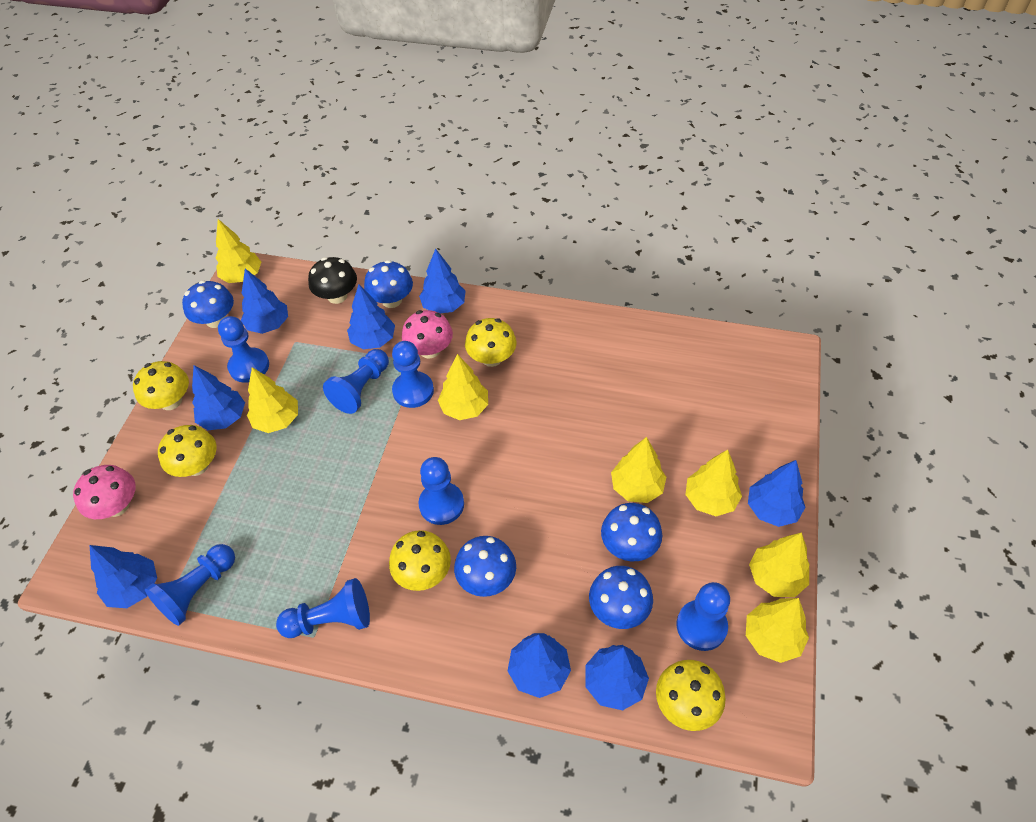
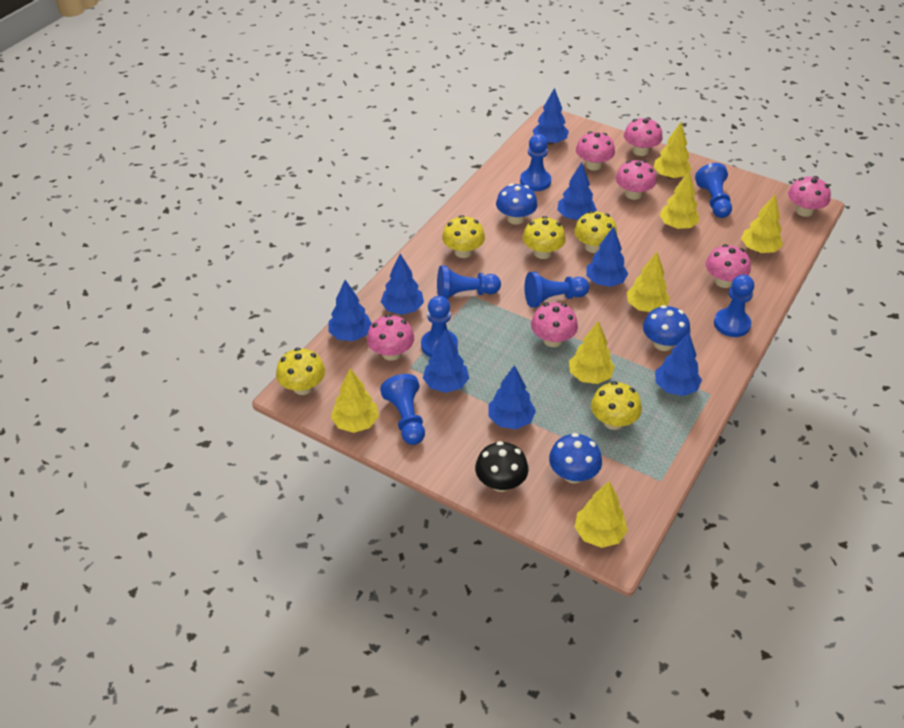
blue mushroom: 5 -> 3
pink mushroom: 2 -> 7

